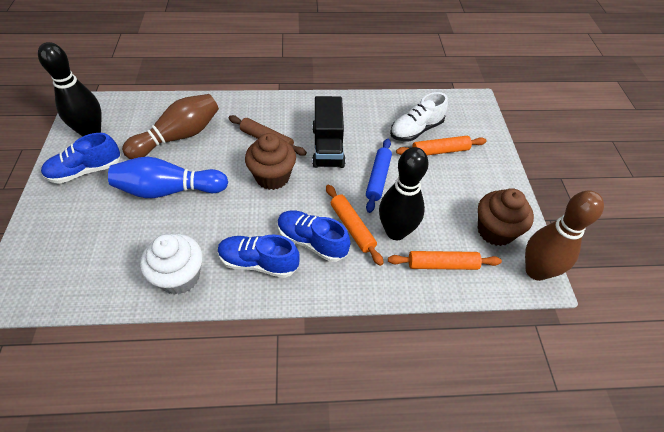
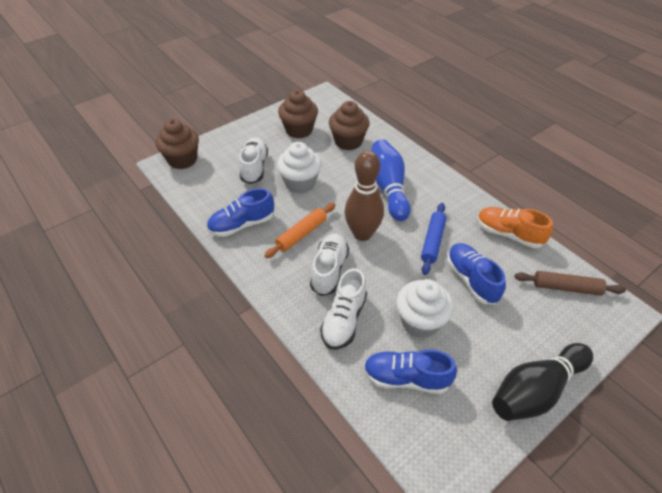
black bowling pin: 2 -> 1
black truck: 1 -> 0
brown bowling pin: 2 -> 1
brown cupcake: 2 -> 3
orange rolling pin: 3 -> 1
orange shoe: 0 -> 1
white cupcake: 1 -> 2
white shoe: 1 -> 3

